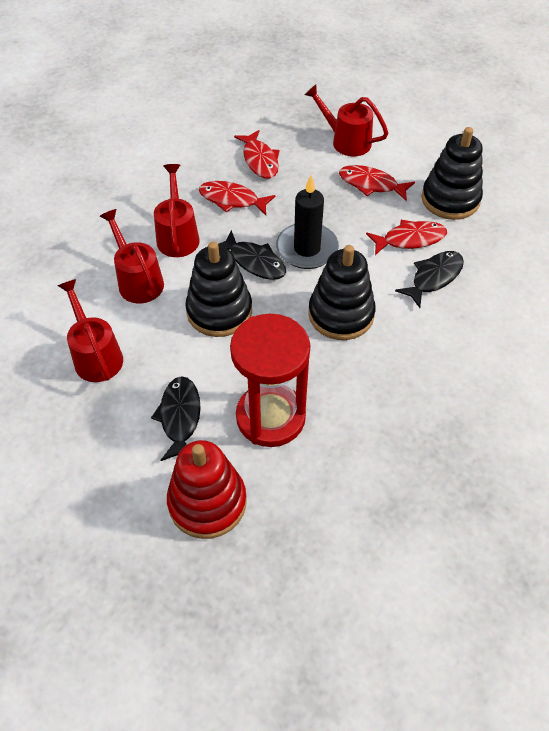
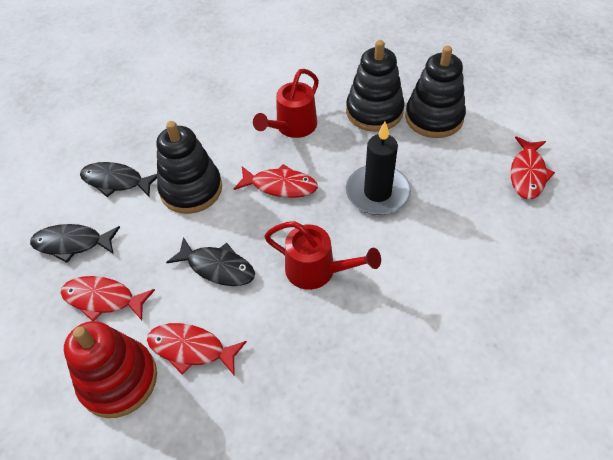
red hourglass: 1 -> 0
red watering can: 4 -> 2

